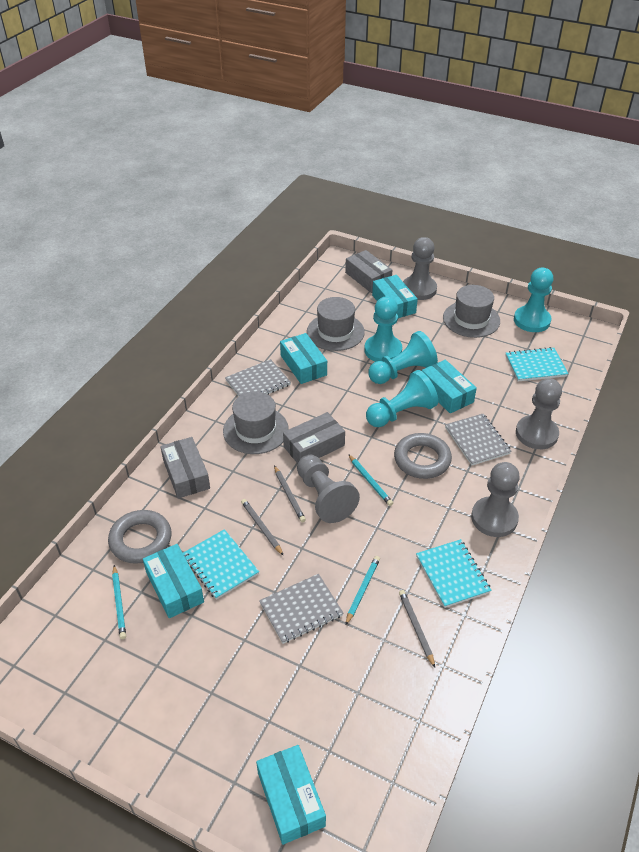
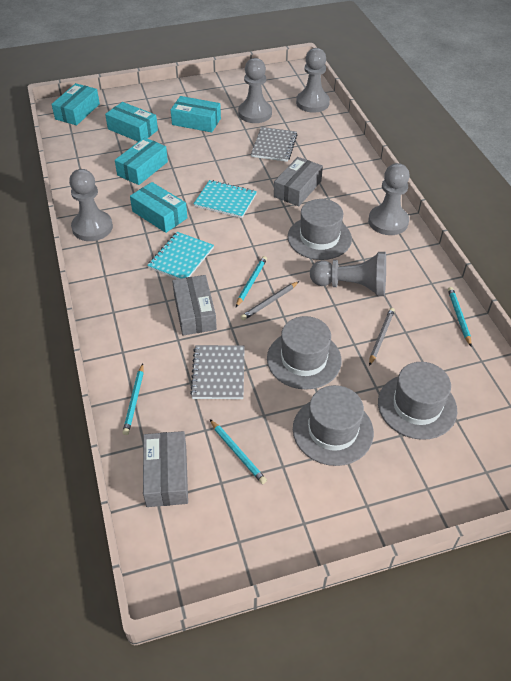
grey hat: 3 -> 4
grey notebook: 3 -> 2
grey pawn: 4 -> 5
grey pencil: 3 -> 2
grey ring: 2 -> 0
turquoise notebook: 3 -> 2
turquoise pawn: 4 -> 0
turquoise pencil: 3 -> 4

